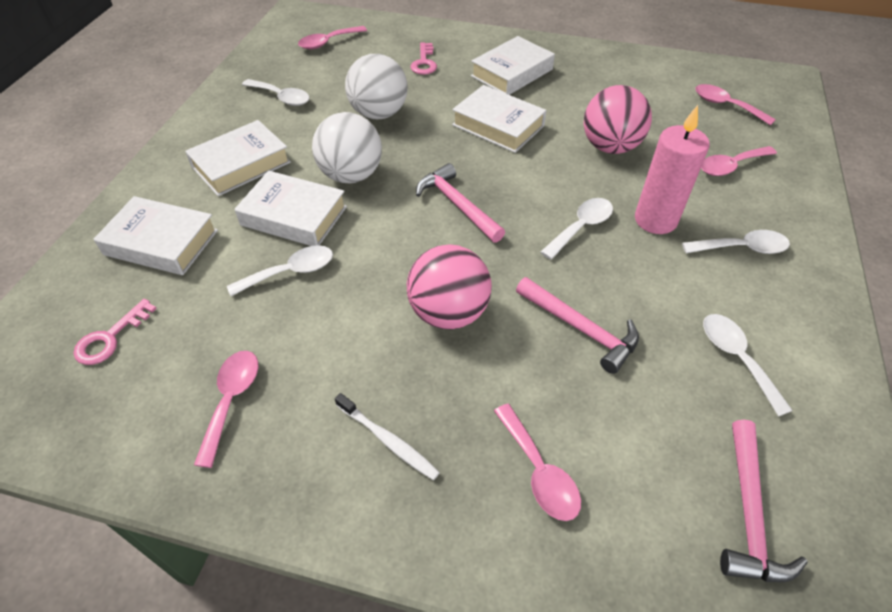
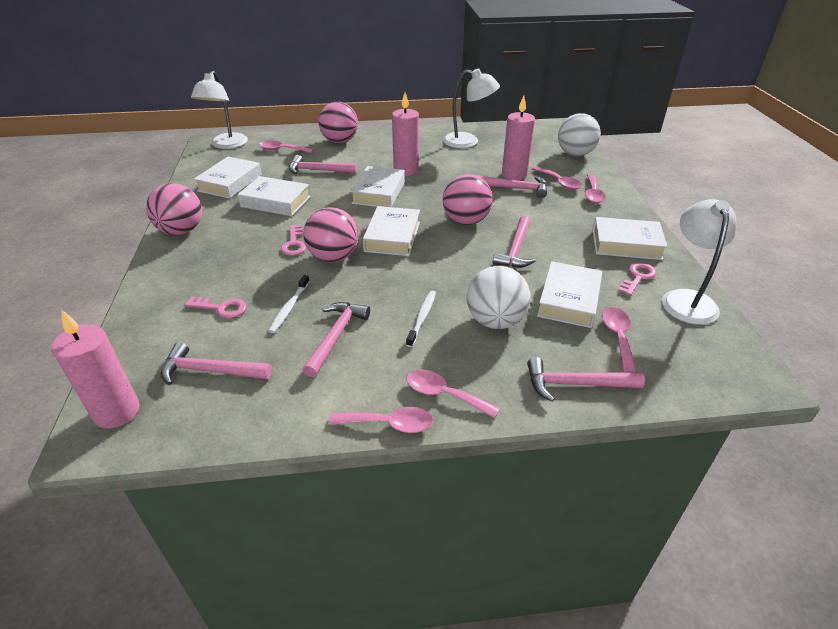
pink ball: 2 -> 4
pink candle: 1 -> 3
pink hammer: 3 -> 6
pink key: 2 -> 3
pink spoon: 5 -> 6
white book: 5 -> 6
white lamp: 0 -> 3
white spoon: 5 -> 0
white toothbrush: 1 -> 2

